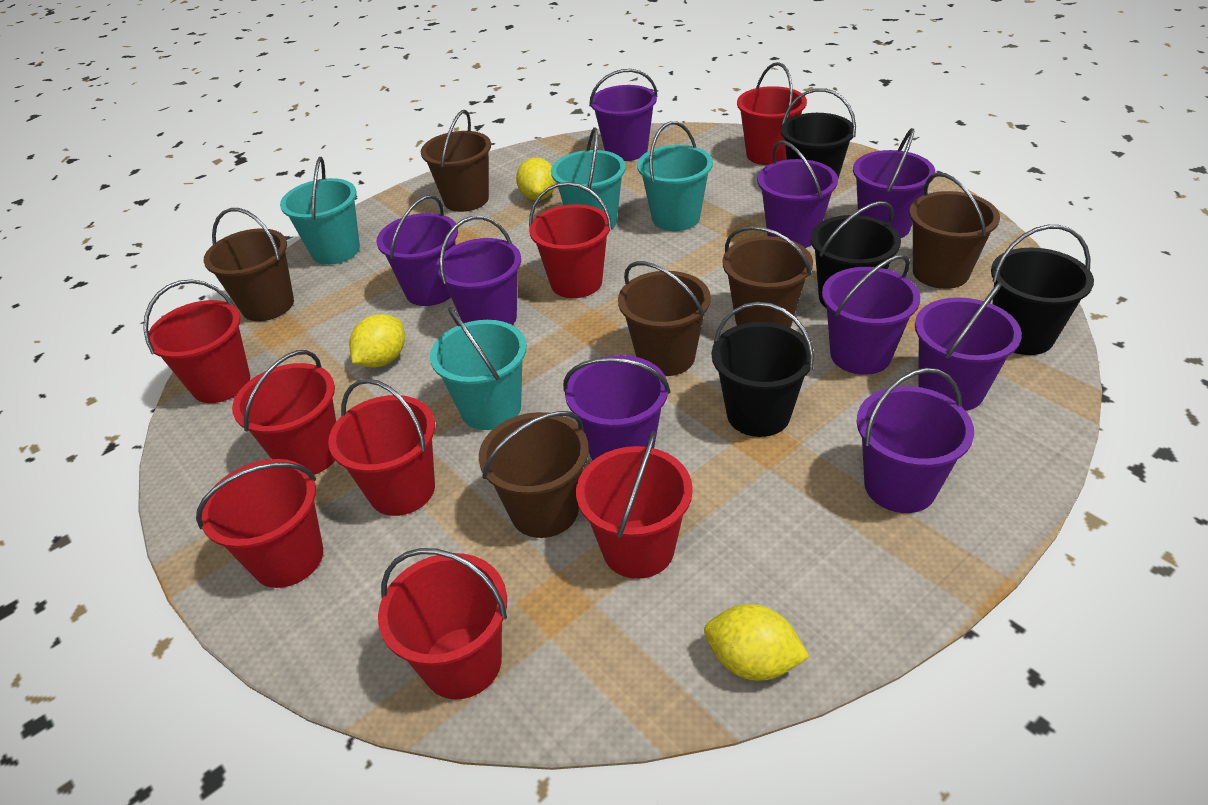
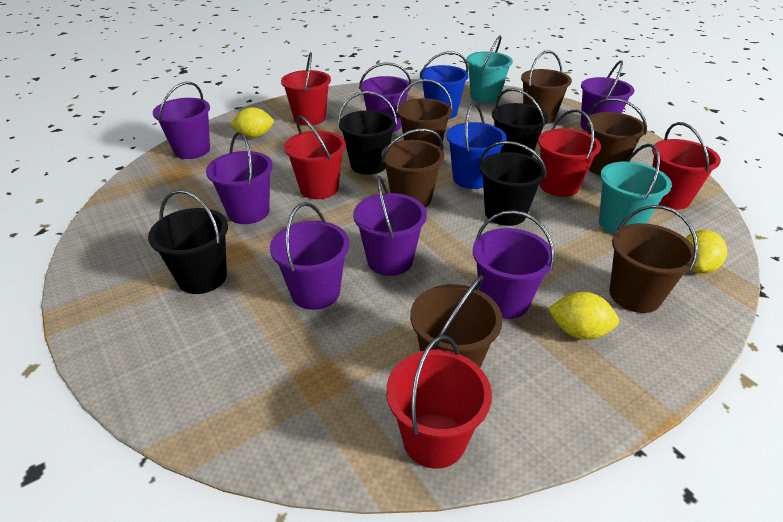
blue bucket: 0 -> 2
purple bucket: 9 -> 7
red bucket: 8 -> 5
turquoise bucket: 4 -> 2

